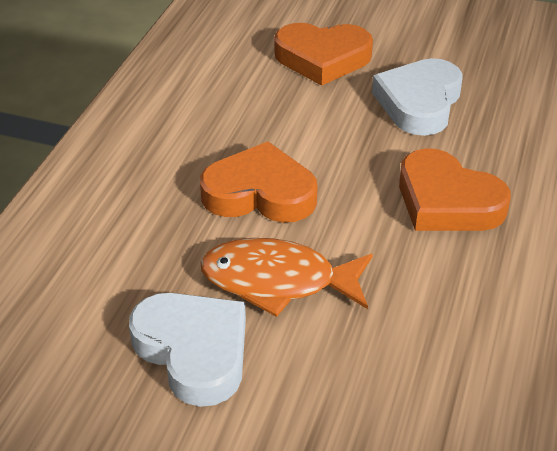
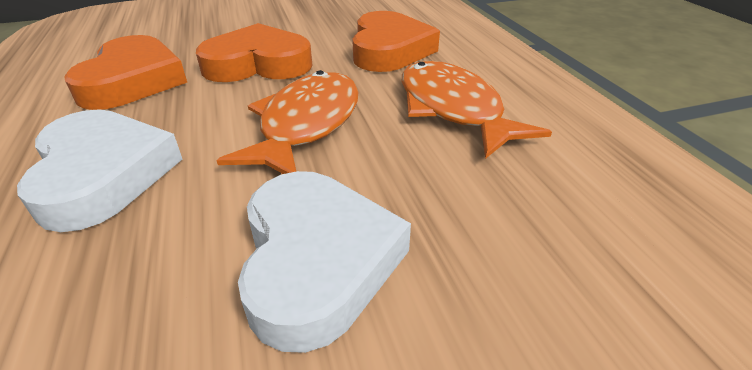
orange fish: 1 -> 2

